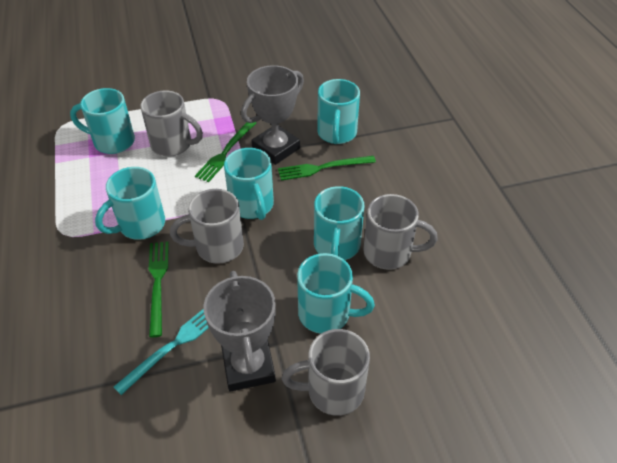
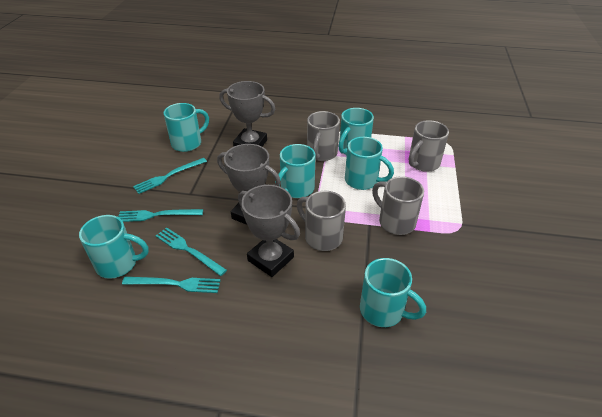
green fork: 3 -> 0
grey trophy: 2 -> 3
turquoise fork: 1 -> 4

